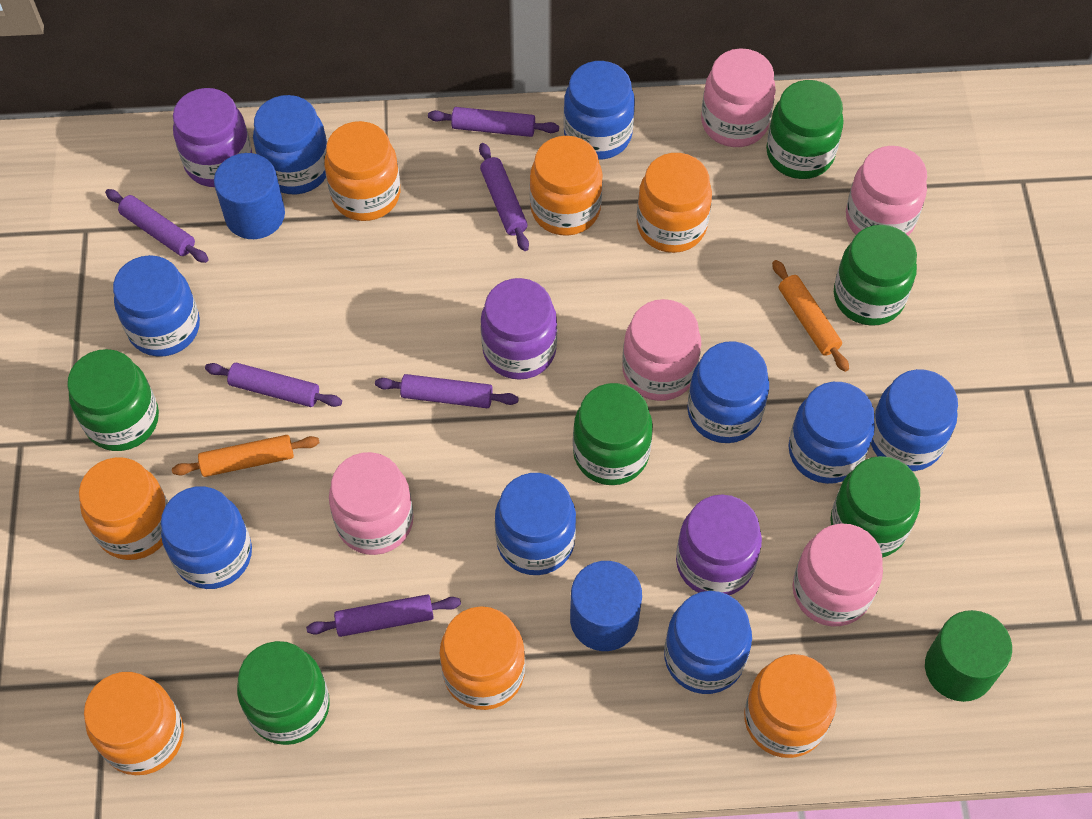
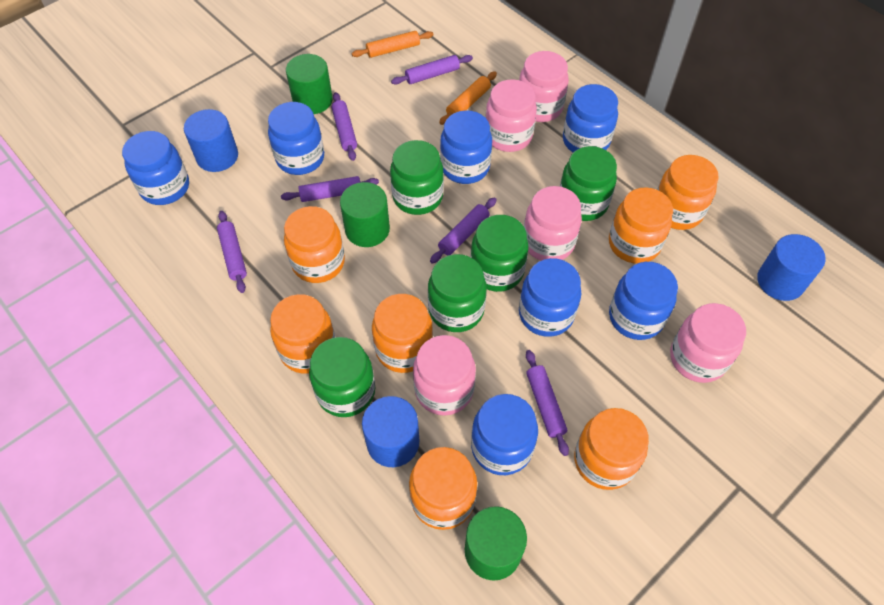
blue cylinder: 2 -> 3
blue jar: 9 -> 7
green cylinder: 1 -> 3
green jar: 6 -> 5
purple jar: 3 -> 0

